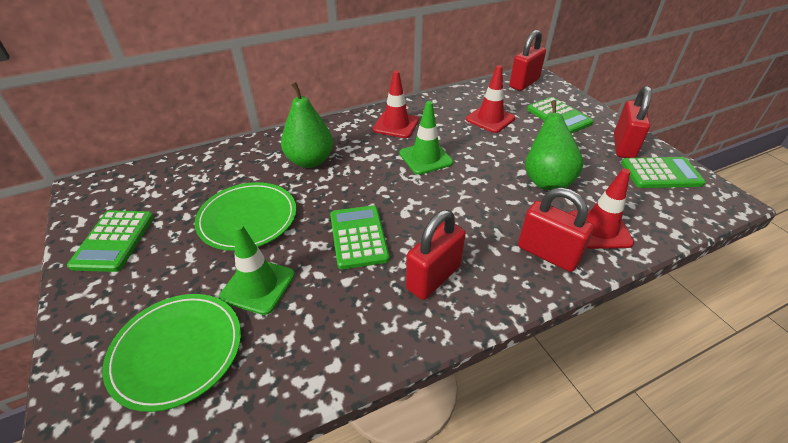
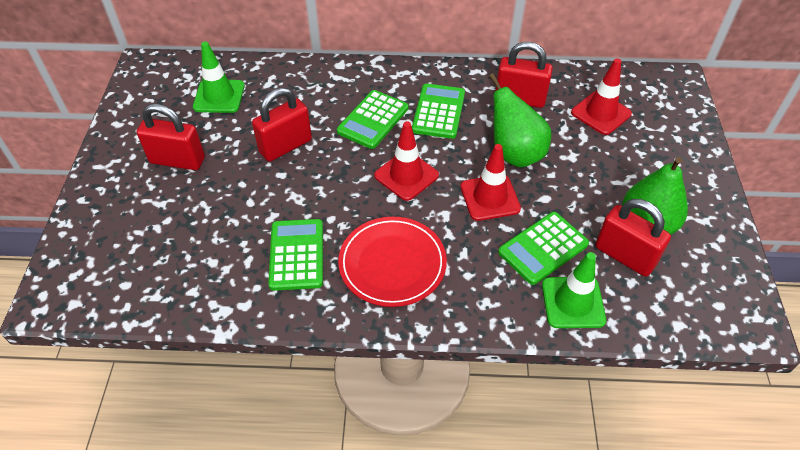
green plate: 2 -> 0
red plate: 0 -> 1

